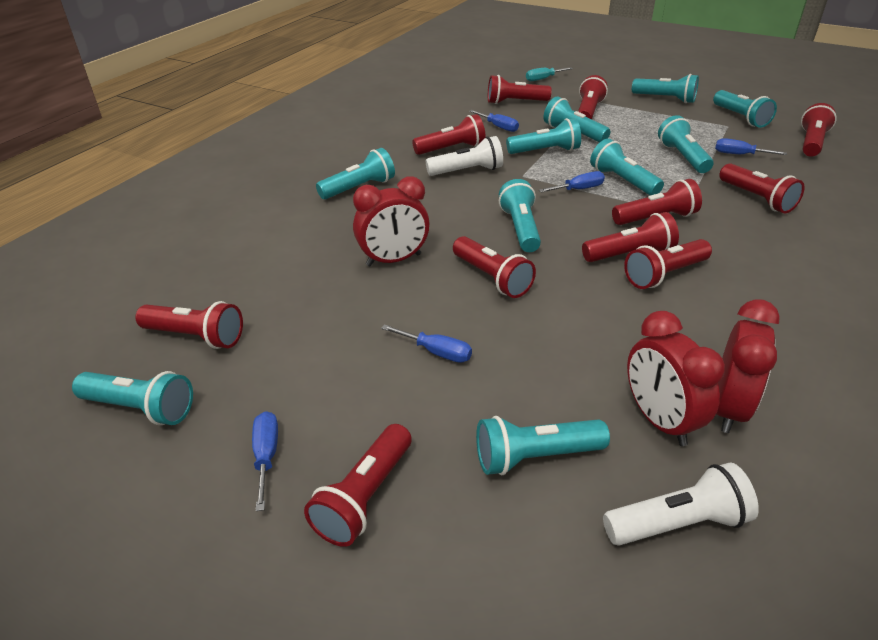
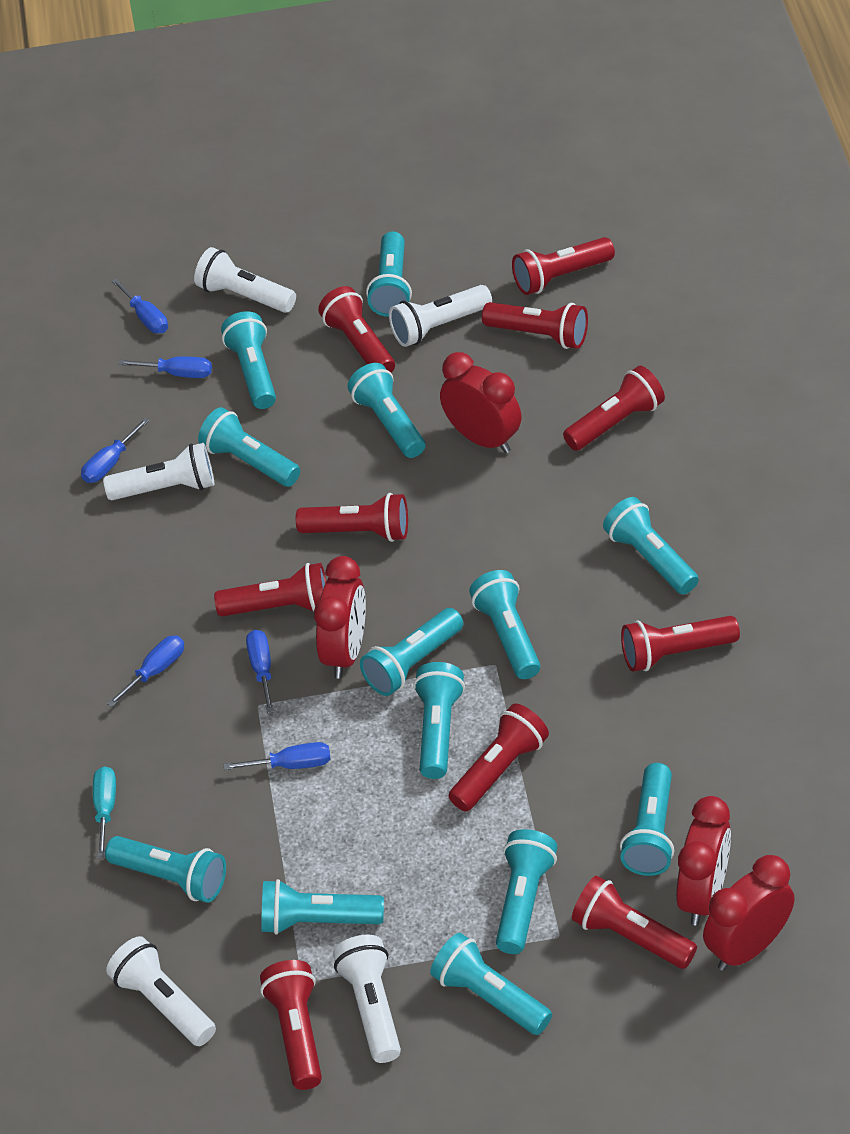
blue screwdriver: 5 -> 6
red clock: 3 -> 4
red flashlight: 11 -> 10
turquoise flashlight: 10 -> 13
white flashlight: 2 -> 5

